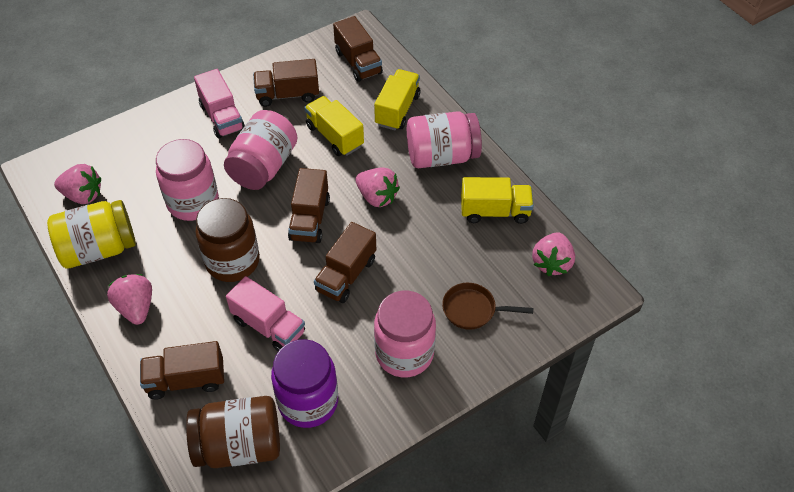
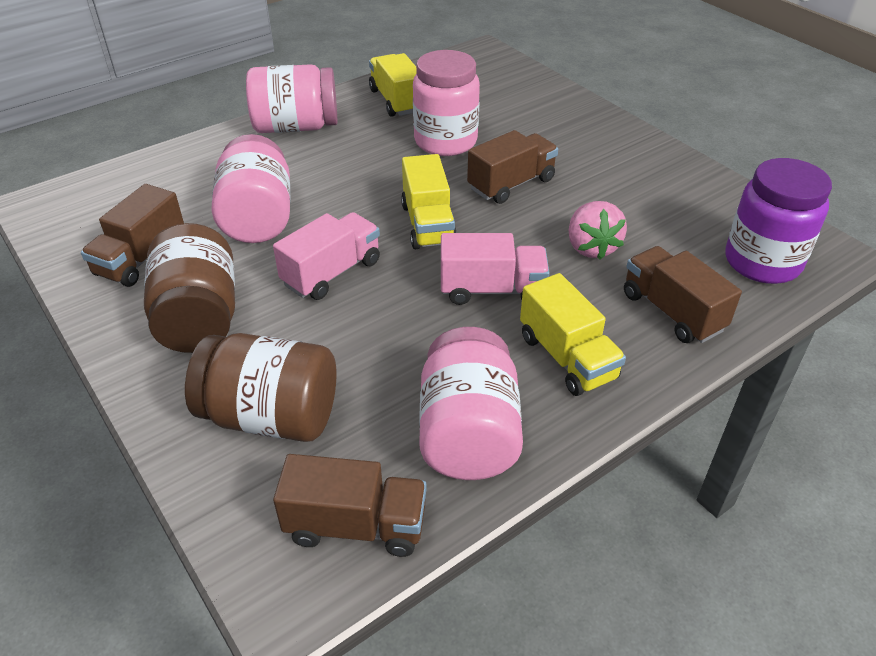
brown pan: 1 -> 0
brown truck: 5 -> 4
pink strawberry: 4 -> 1
yellow jar: 1 -> 0

